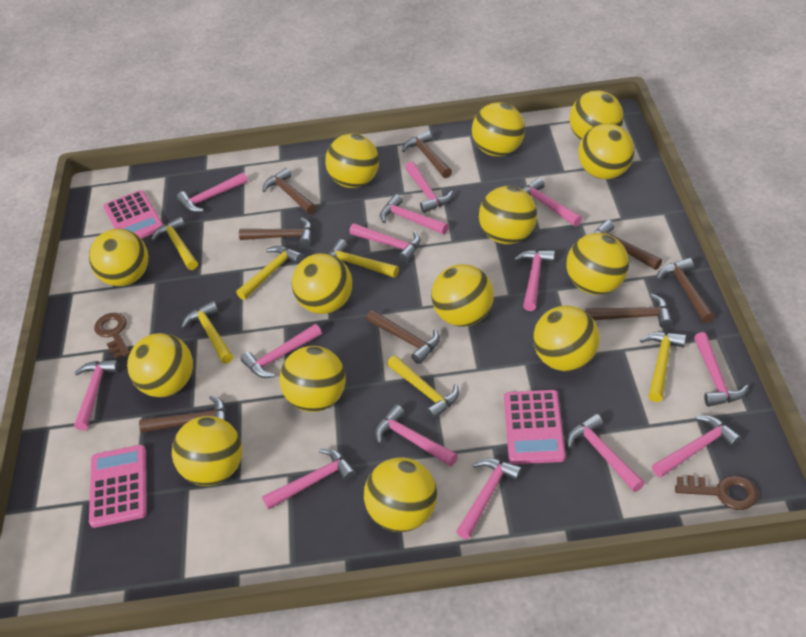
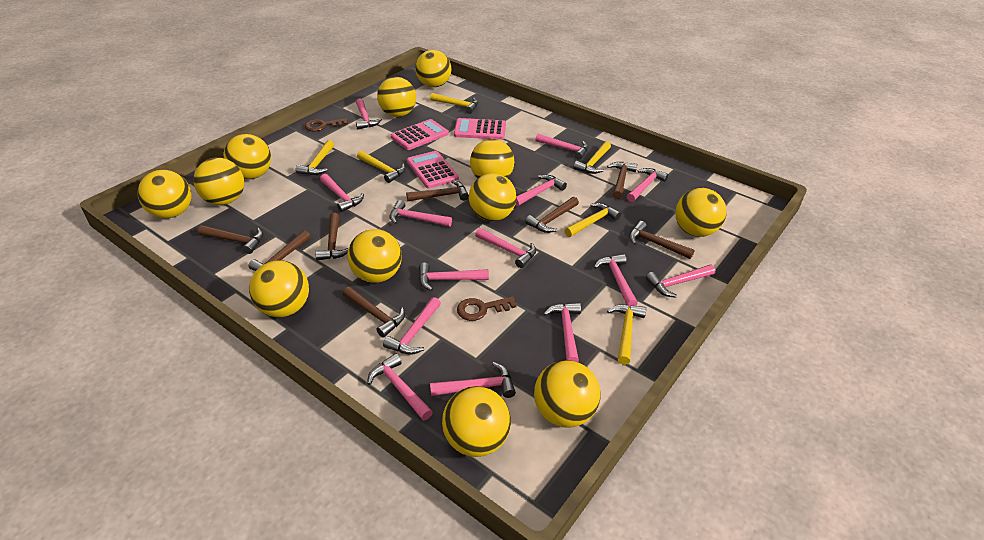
yellow ball: 14 -> 12

